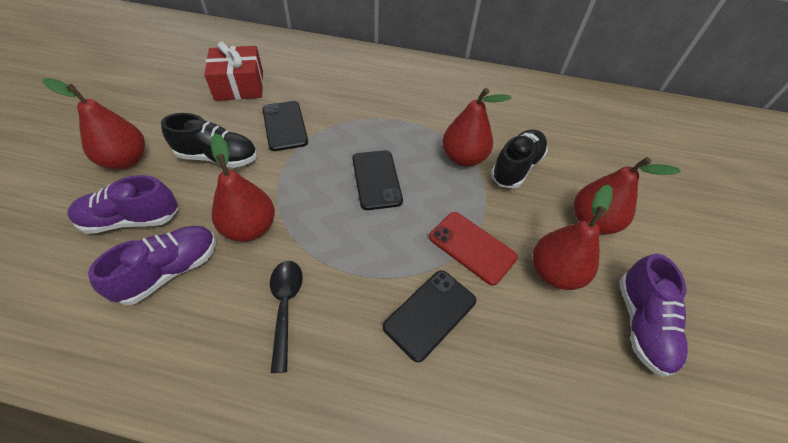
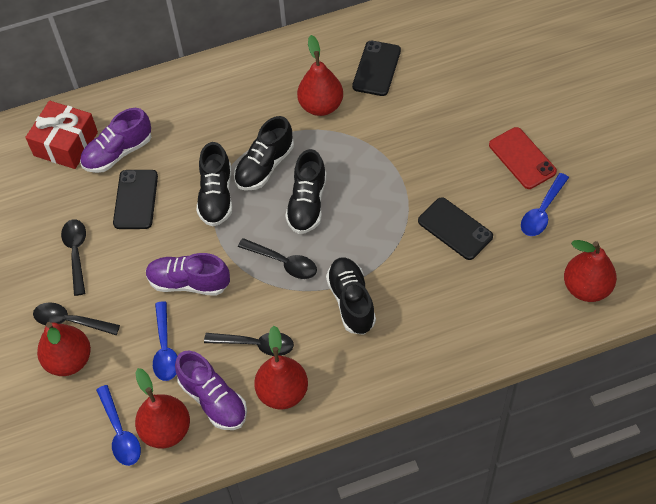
black shoe: 2 -> 4
black spoon: 1 -> 4
blue spoon: 0 -> 3

